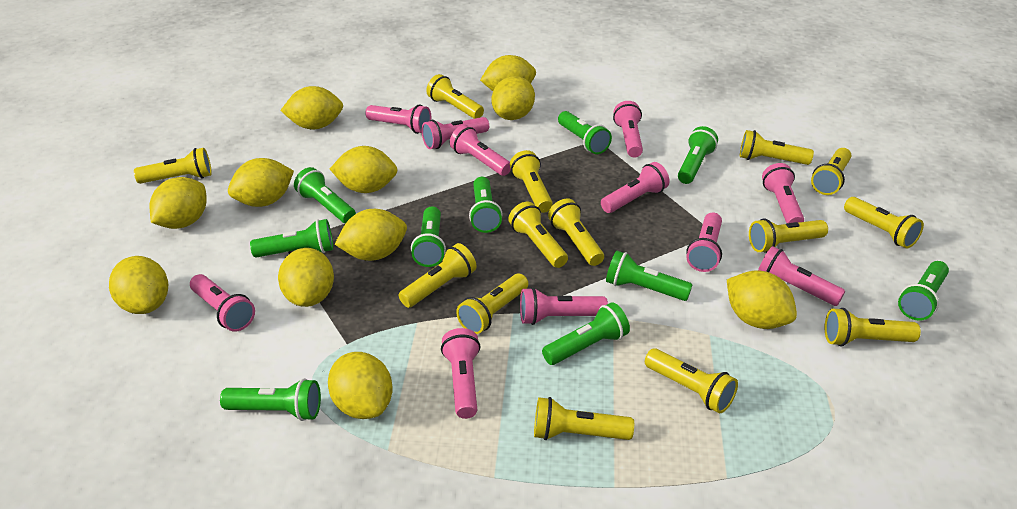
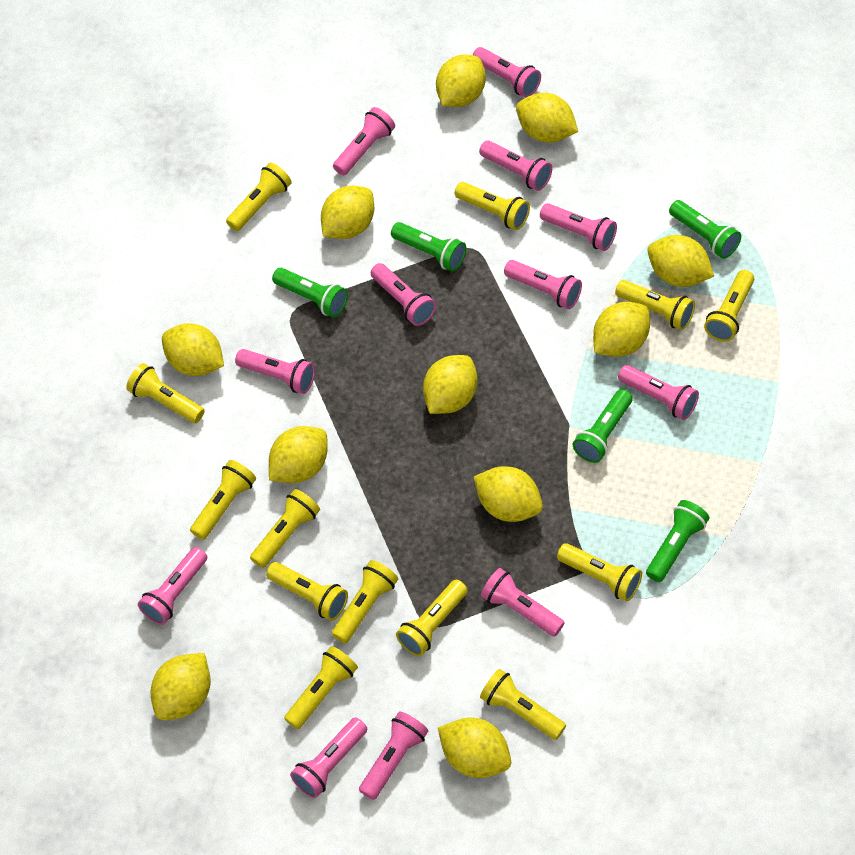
green flashlight: 10 -> 5
pink flashlight: 11 -> 12
yellow flashlight: 14 -> 13

